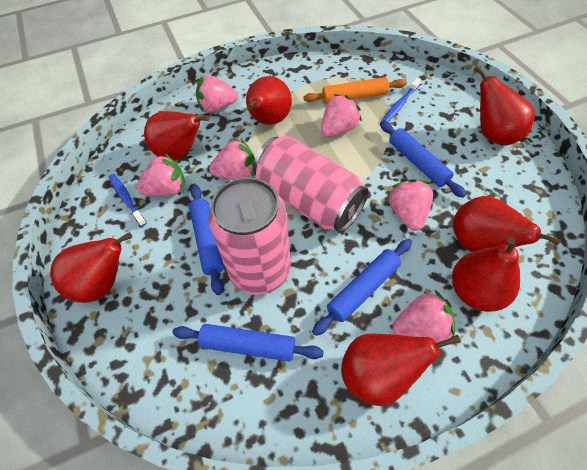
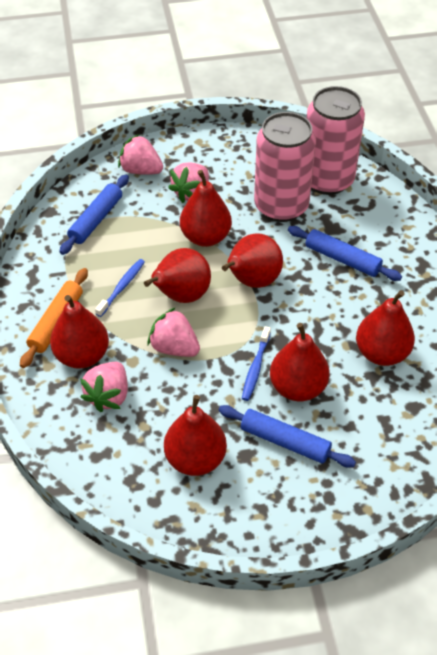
blue rolling pin: 4 -> 3
pink strawberry: 6 -> 4

